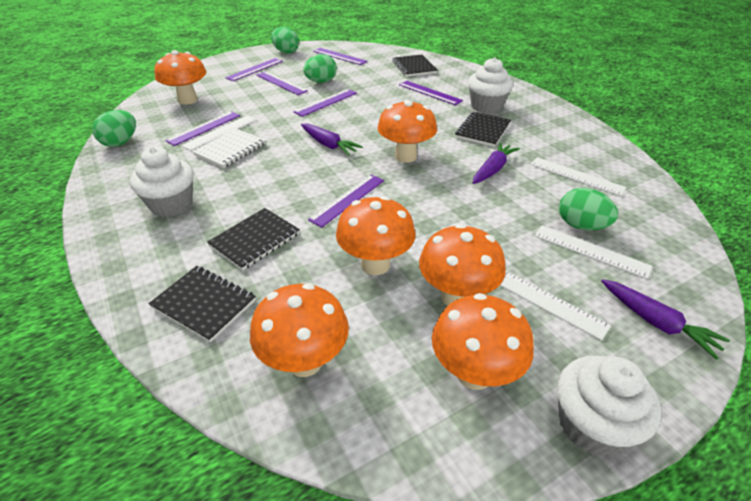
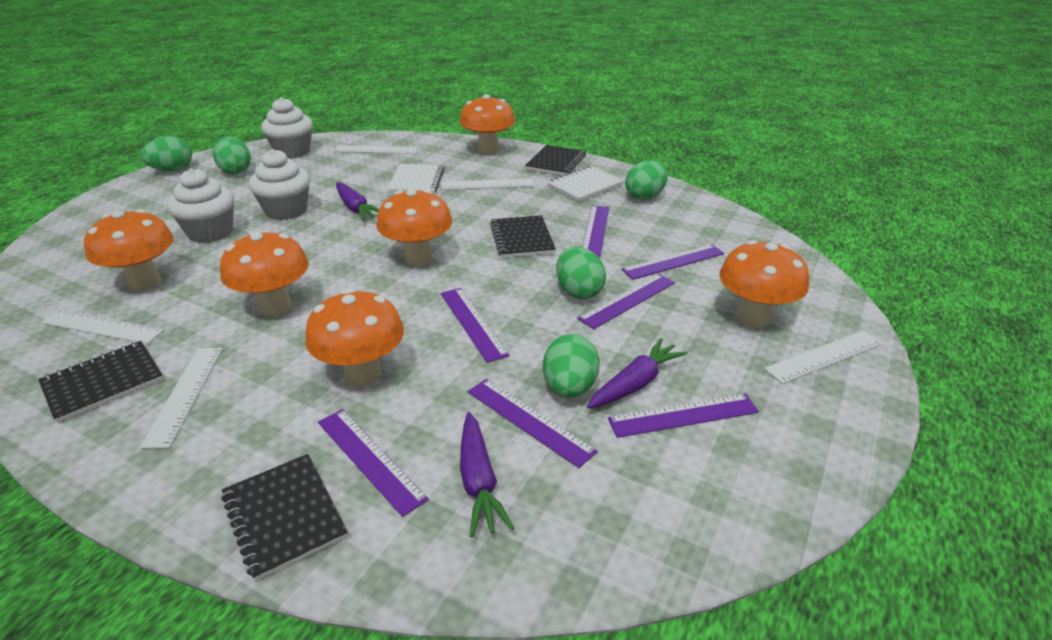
green egg: 4 -> 5
white notebook: 1 -> 2
white ruler: 4 -> 5

